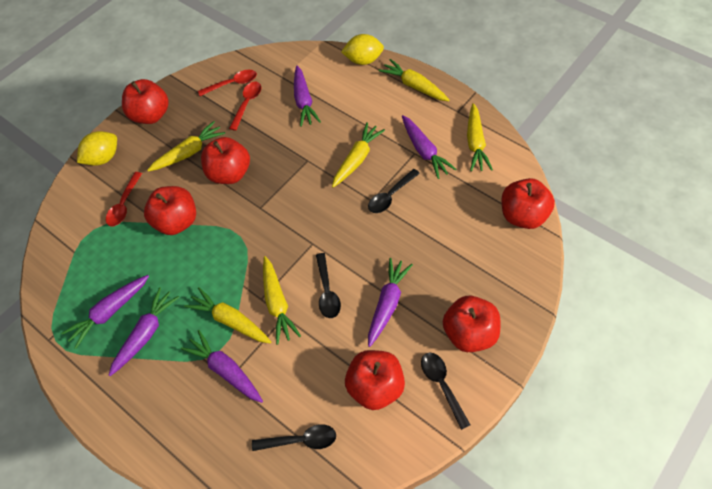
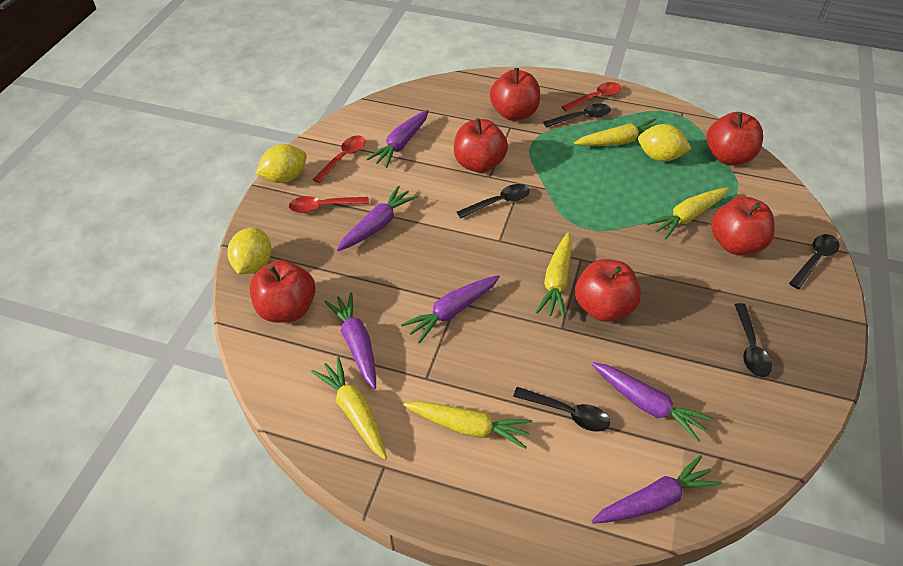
black spoon: 4 -> 5
yellow carrot: 6 -> 5
yellow lemon: 2 -> 3

